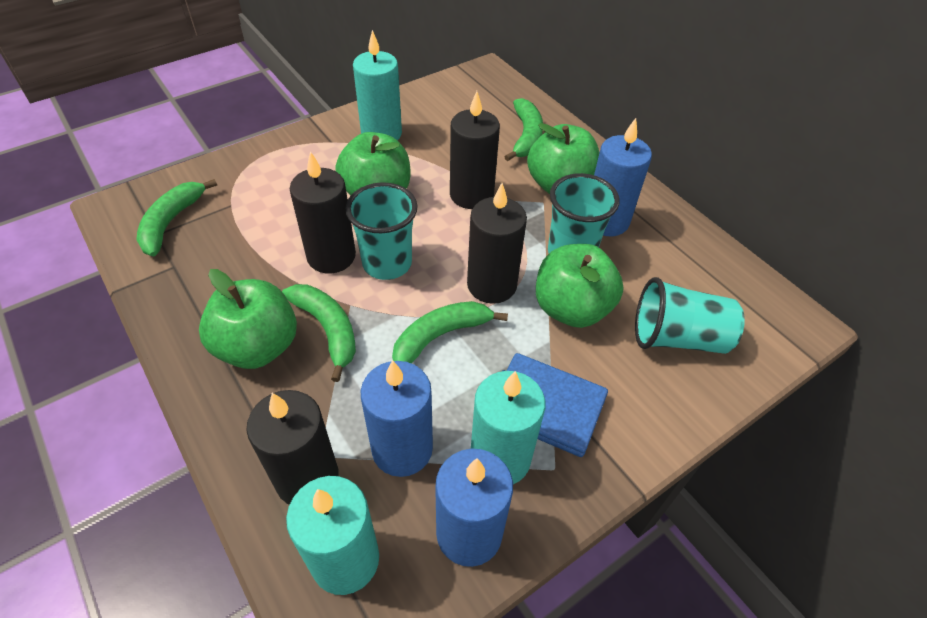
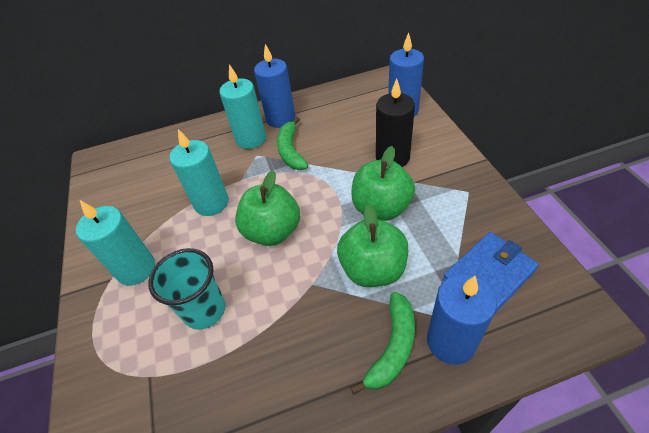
black candle: 4 -> 1
green apple: 4 -> 3
green banana: 4 -> 2
turquoise cup: 3 -> 1

